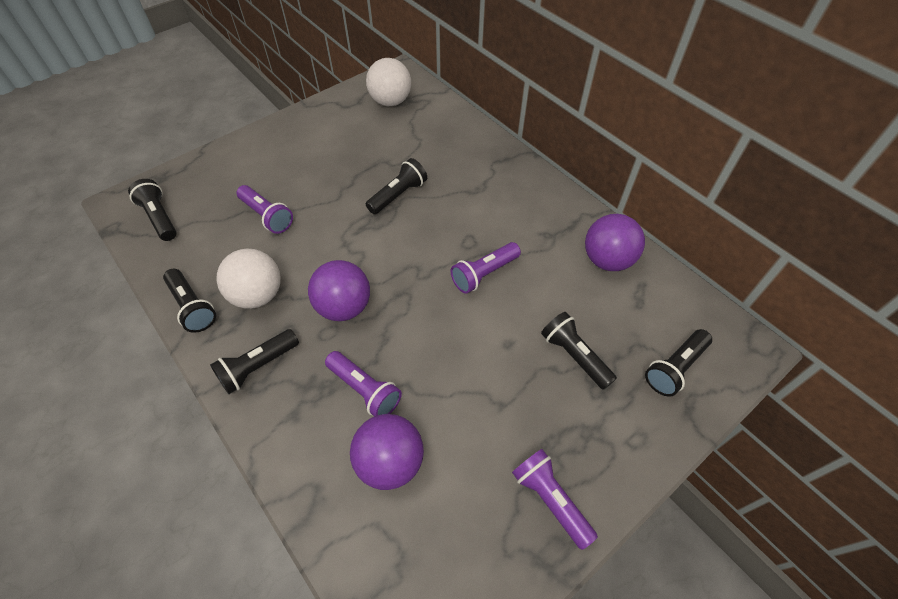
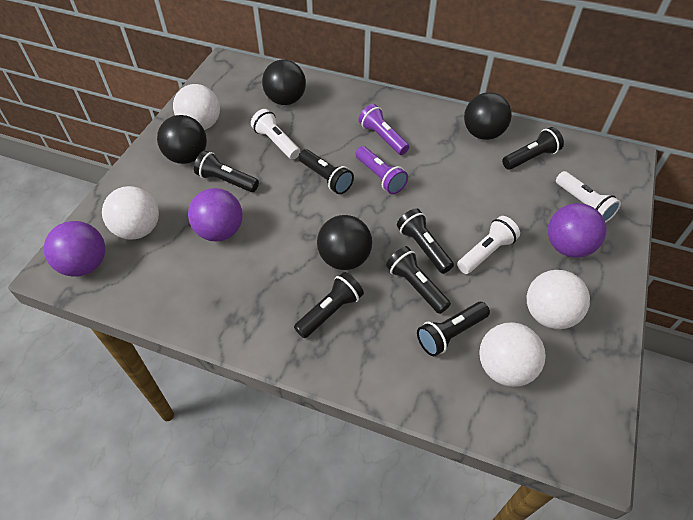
black ball: 0 -> 4
black flashlight: 6 -> 7
purple flashlight: 4 -> 2
white ball: 2 -> 4
white flashlight: 0 -> 3

